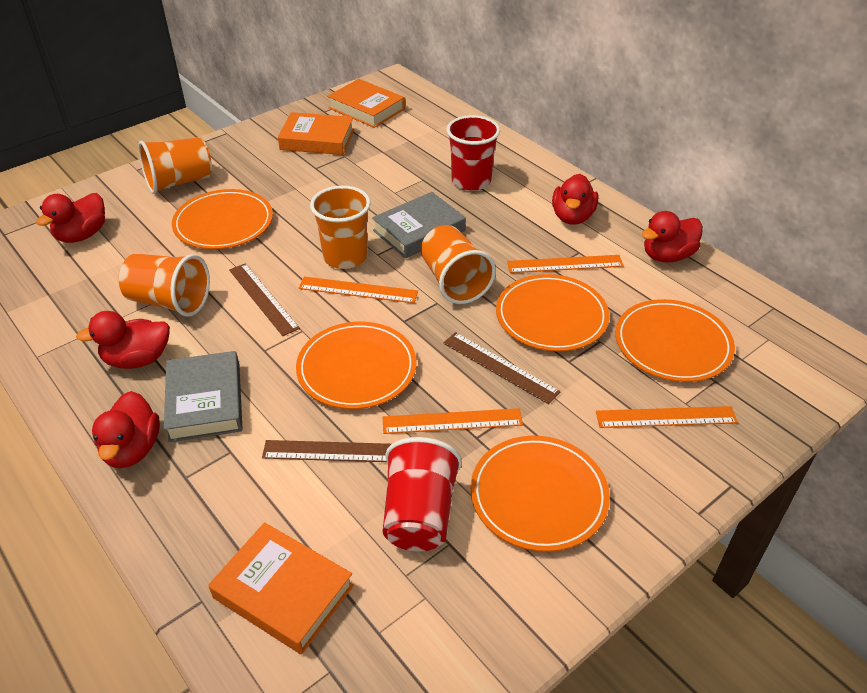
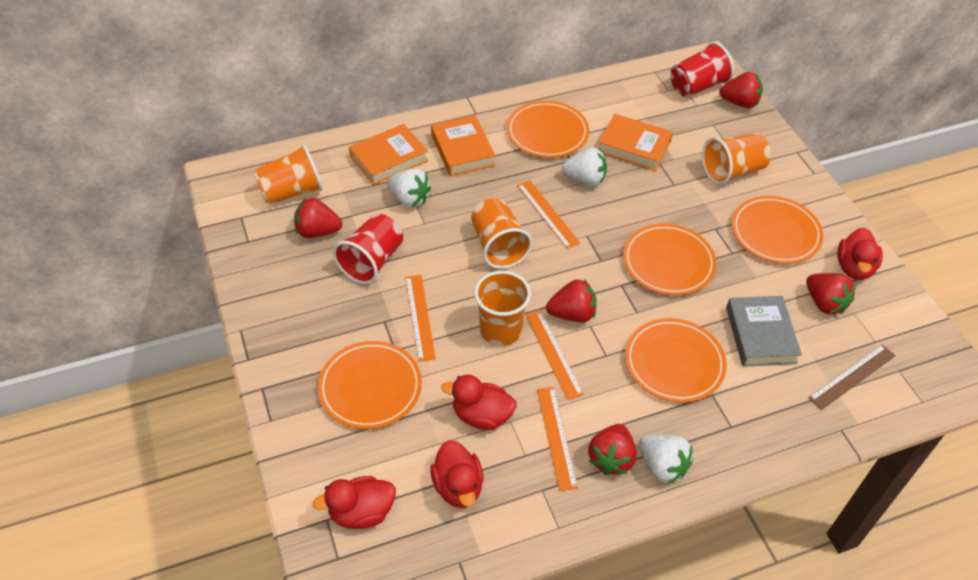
brown ruler: 3 -> 1
grey book: 2 -> 1
red duck: 5 -> 4
red strawberry: 0 -> 5
white strawberry: 0 -> 3

